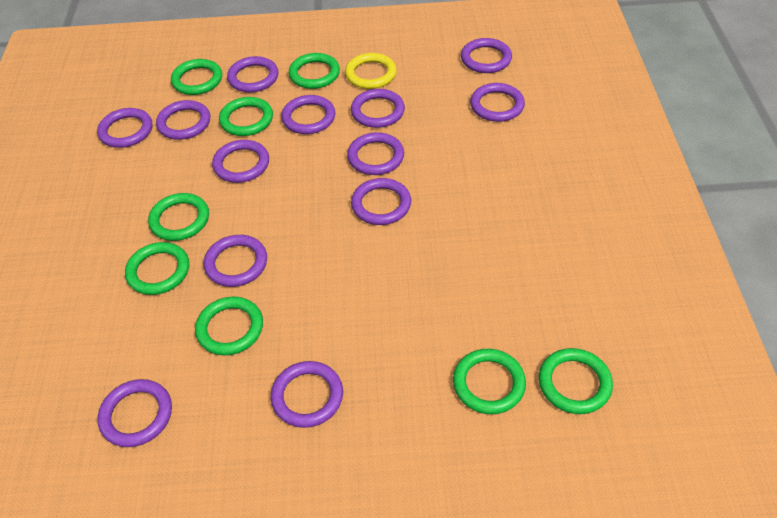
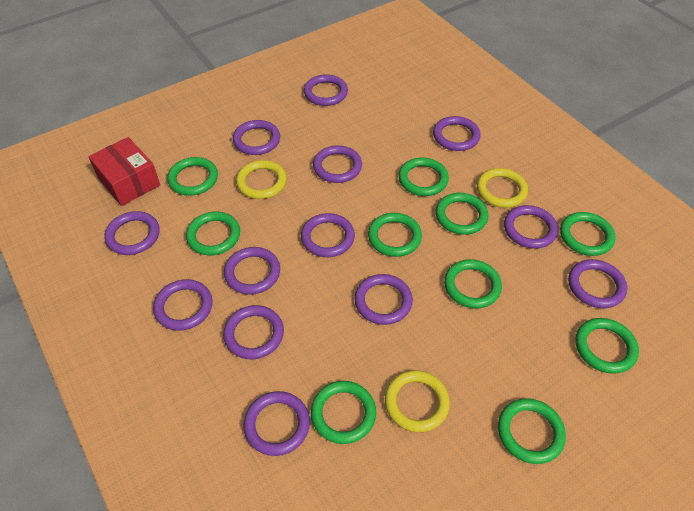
green ring: 8 -> 10
red box: 0 -> 1
yellow ring: 1 -> 3

